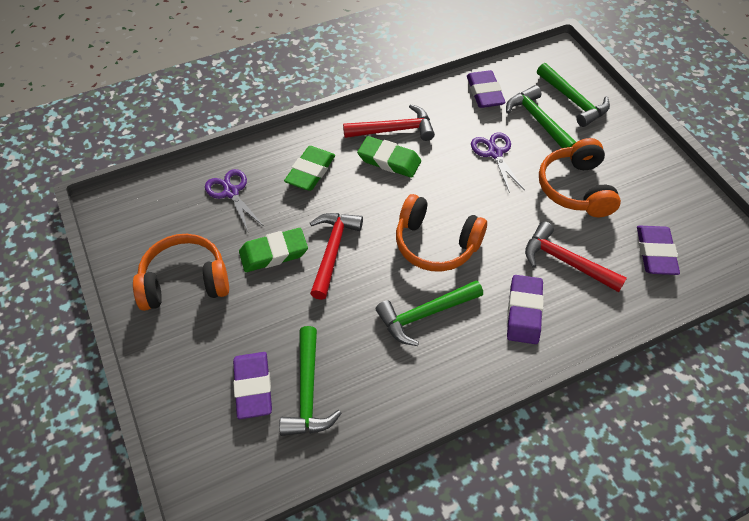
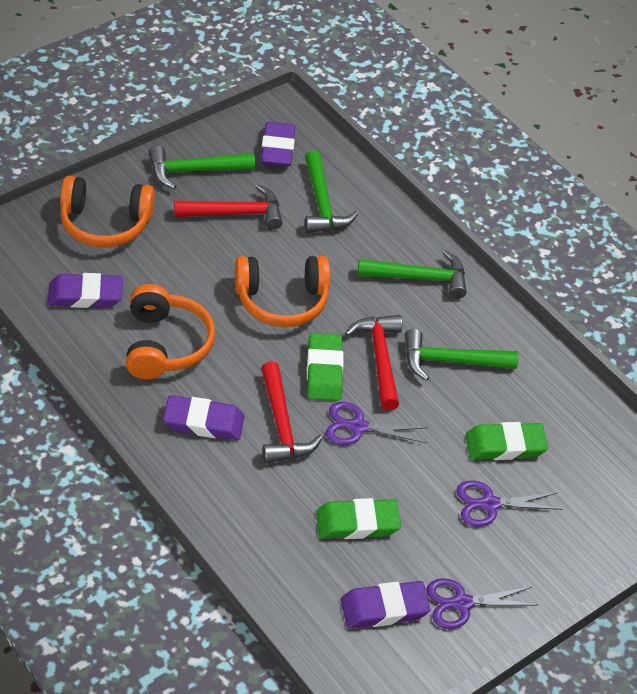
purple scissors: 2 -> 3

